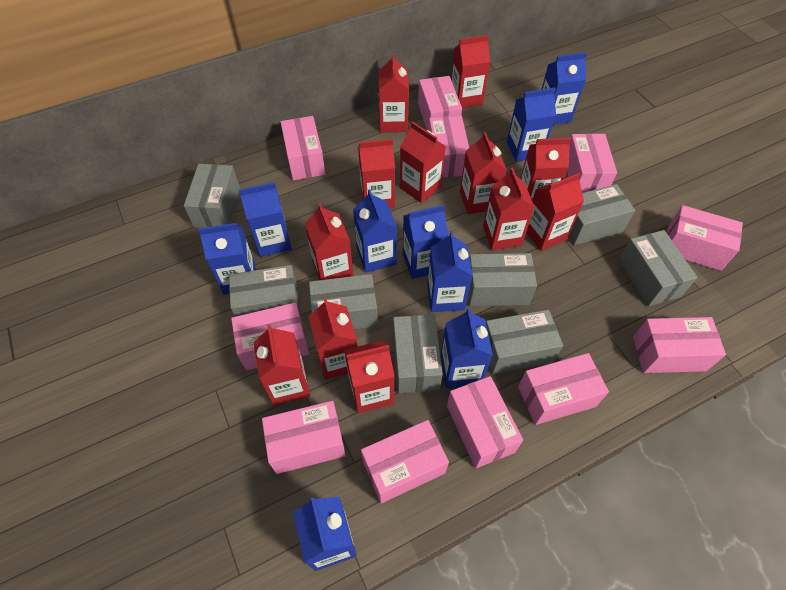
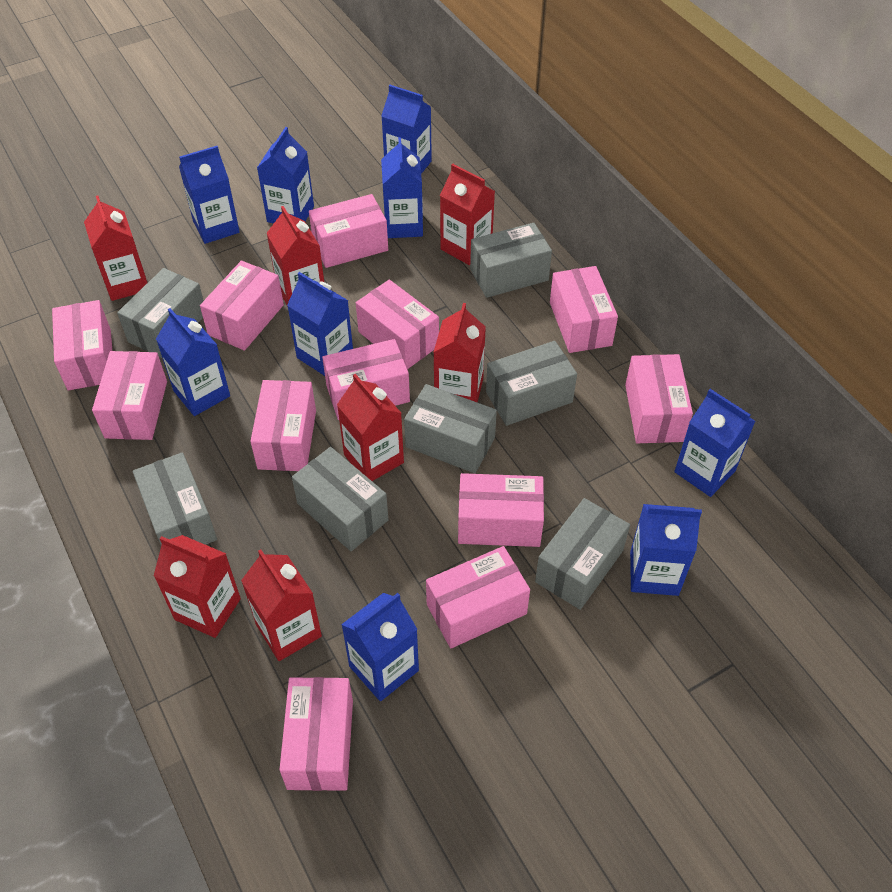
grey box: 8 -> 7
pink box: 11 -> 12
red carton: 12 -> 7

